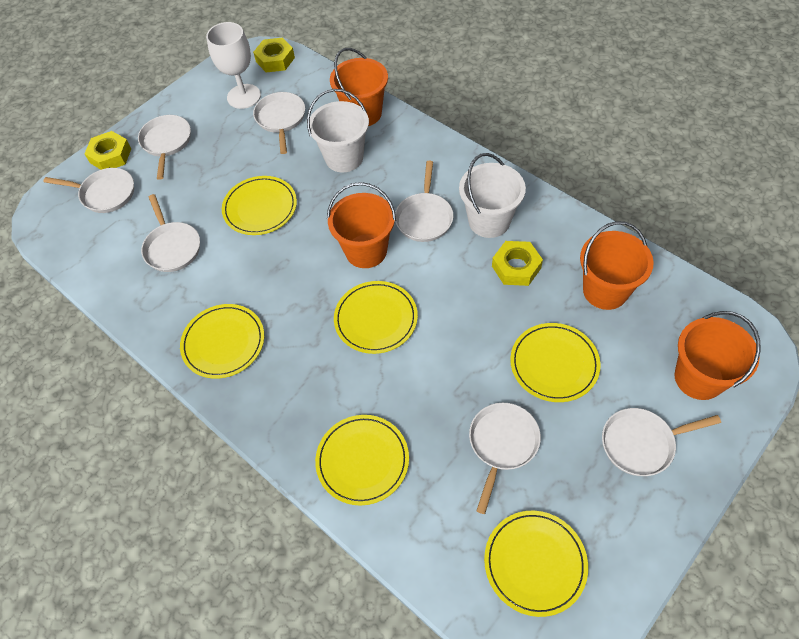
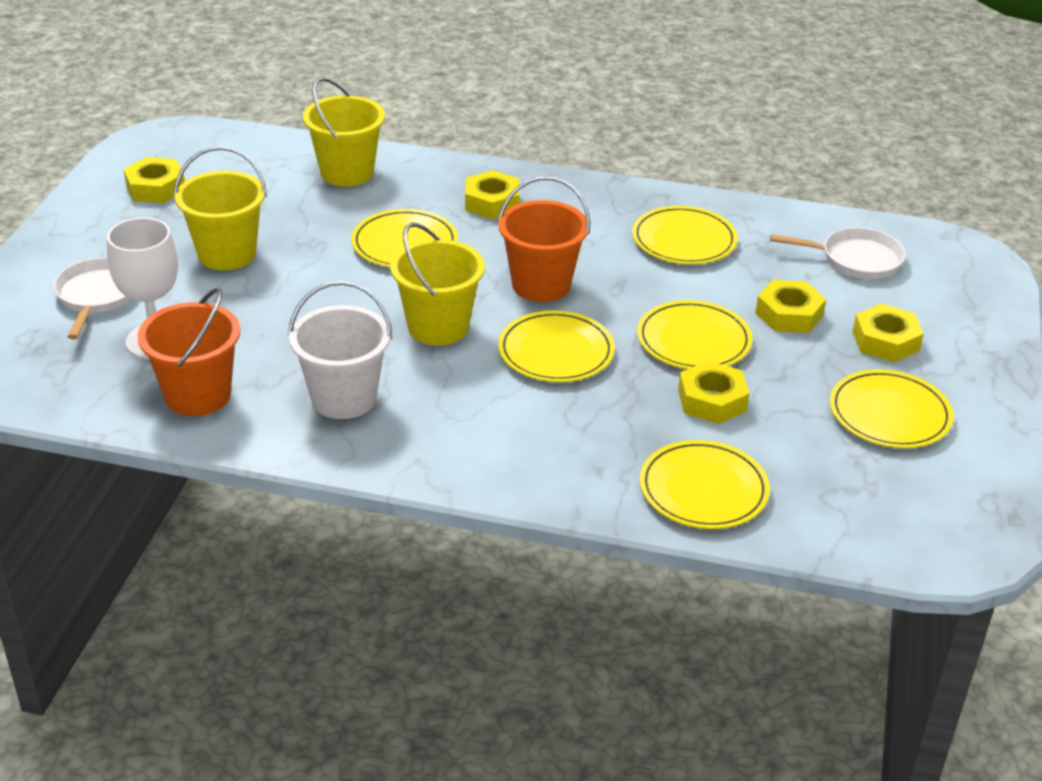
orange bucket: 4 -> 2
white bucket: 2 -> 1
white pan: 7 -> 2
yellow bucket: 0 -> 3
yellow nut: 3 -> 5

